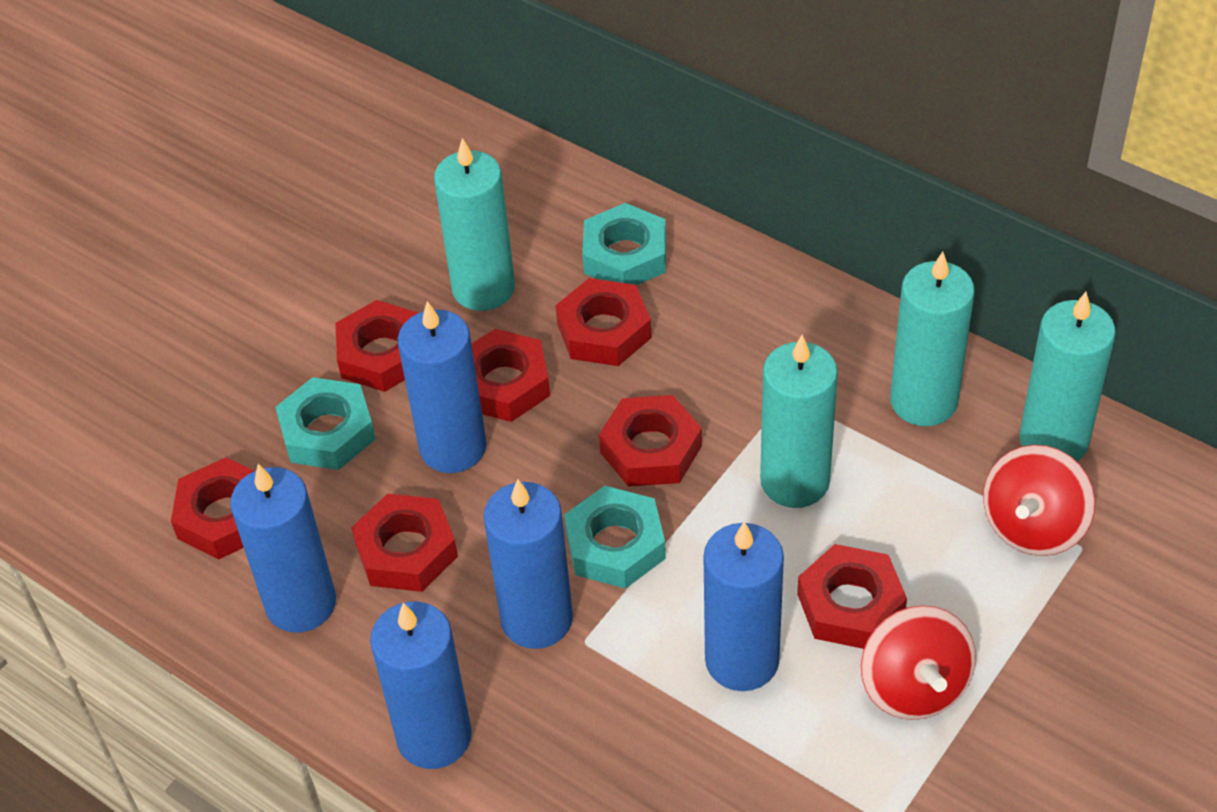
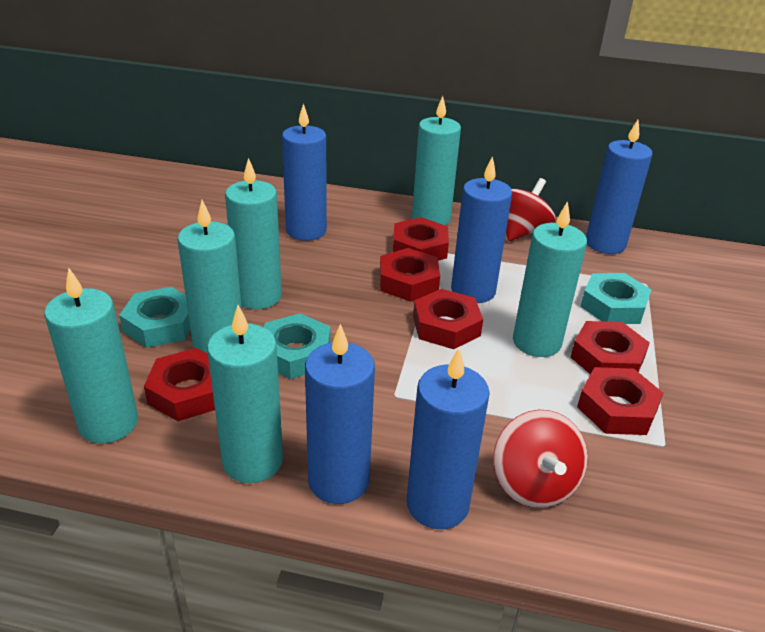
red nut: 7 -> 6
turquoise candle: 4 -> 6

